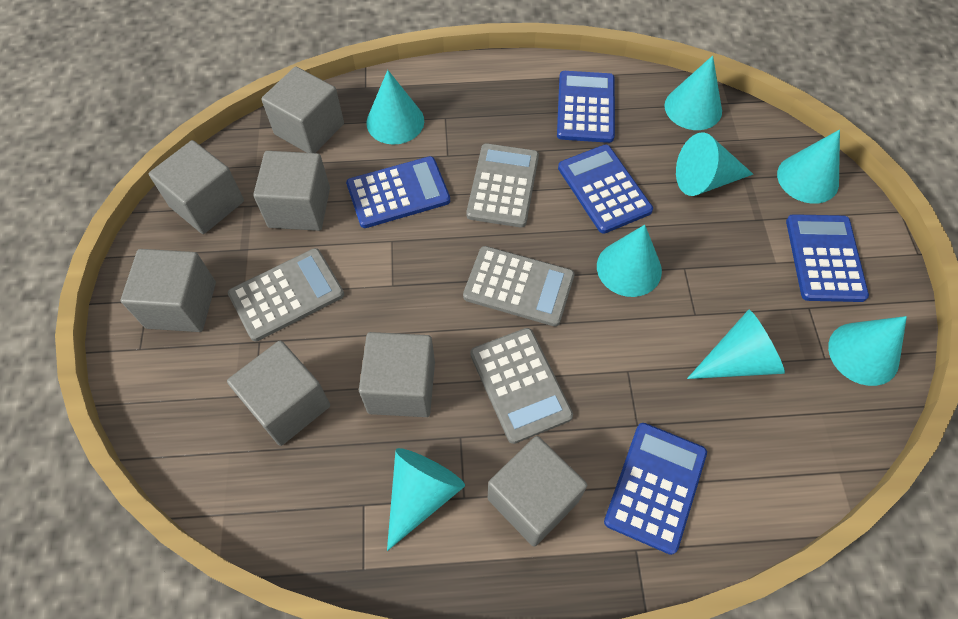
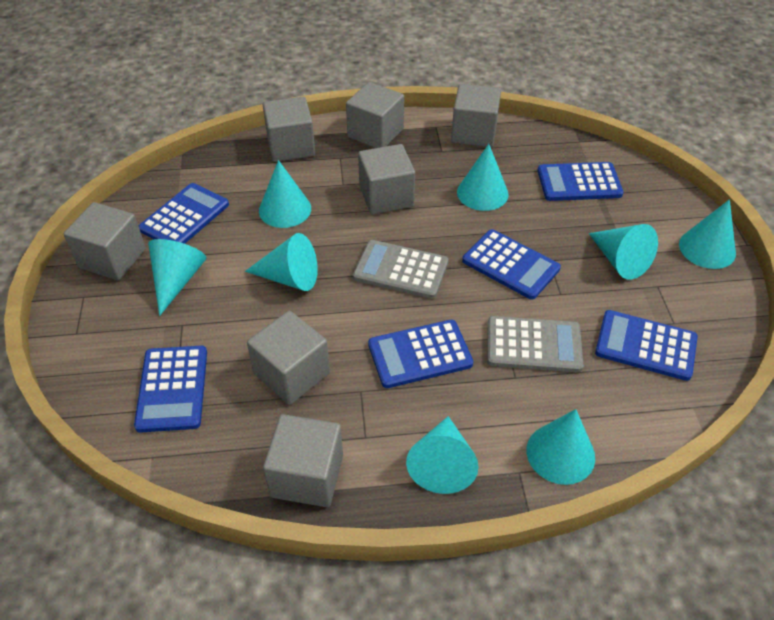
blue calculator: 5 -> 6
grey calculator: 4 -> 2

